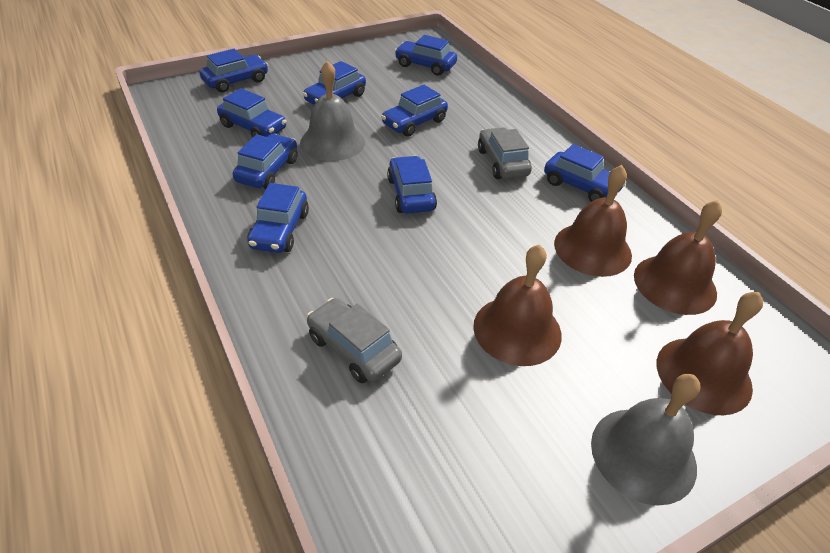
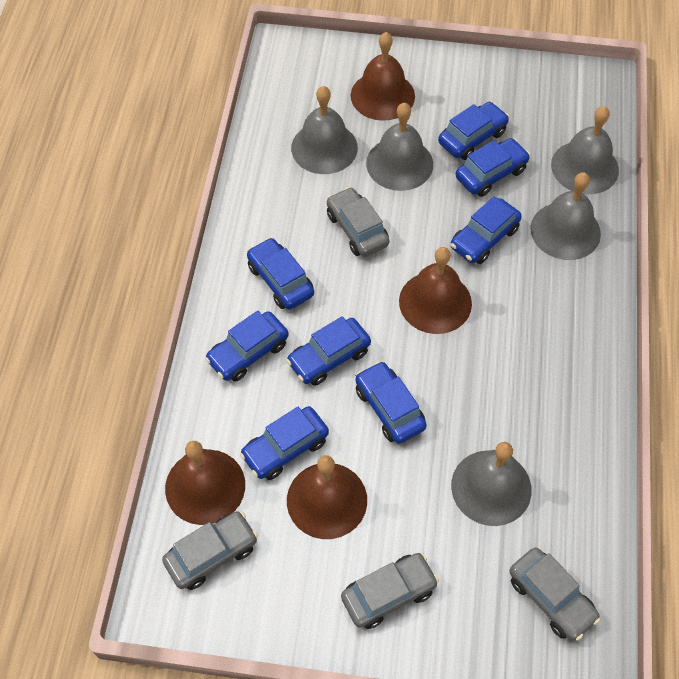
blue car: 9 -> 8
grey bell: 2 -> 5
grey car: 2 -> 4

